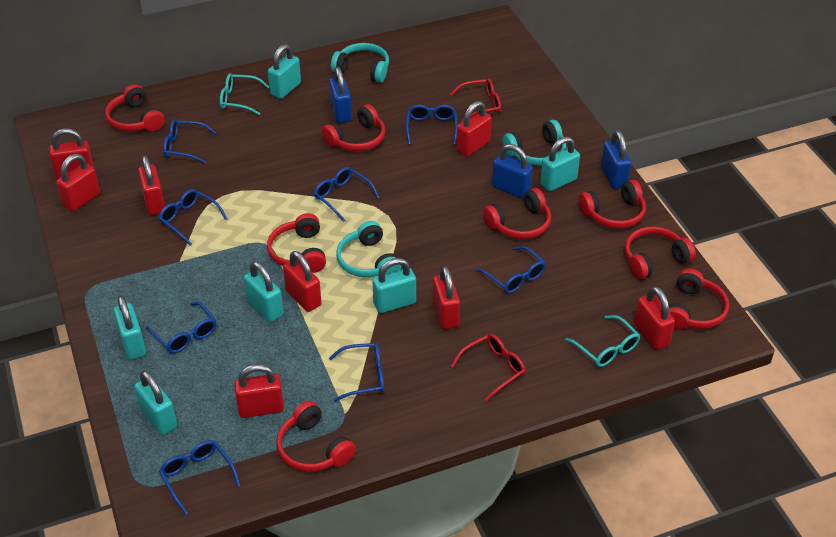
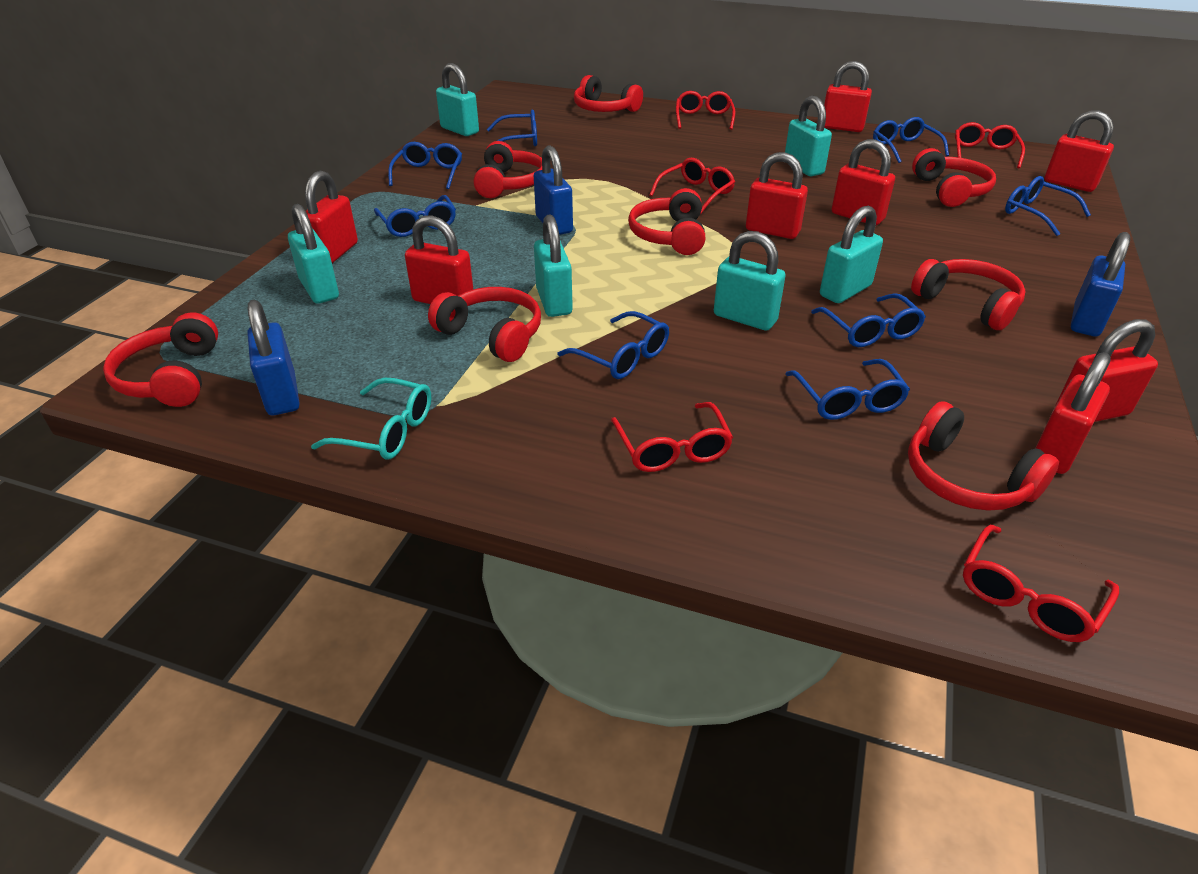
red glasses: 2 -> 5
turquoise glasses: 2 -> 1
turquoise headphones: 3 -> 0

